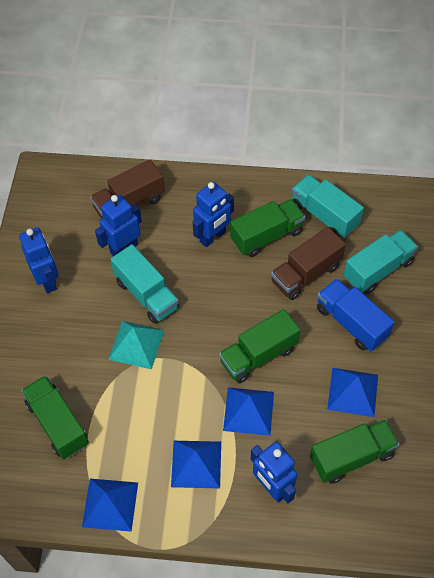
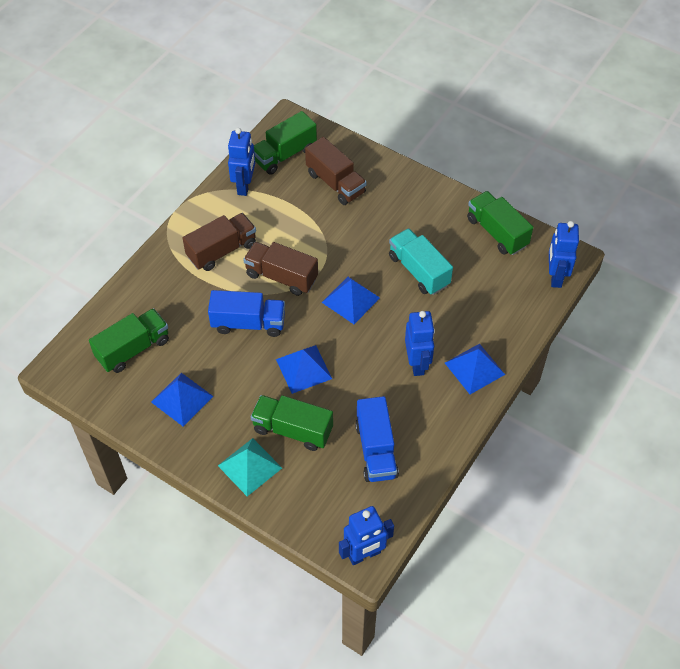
blue truck: 1 -> 2
brown truck: 2 -> 3
turquoise truck: 3 -> 1

